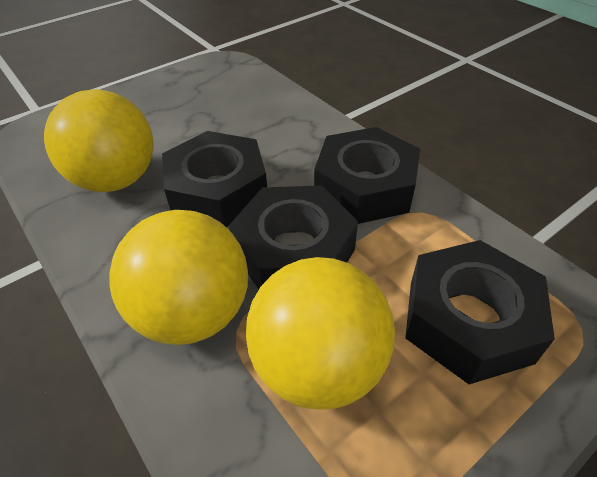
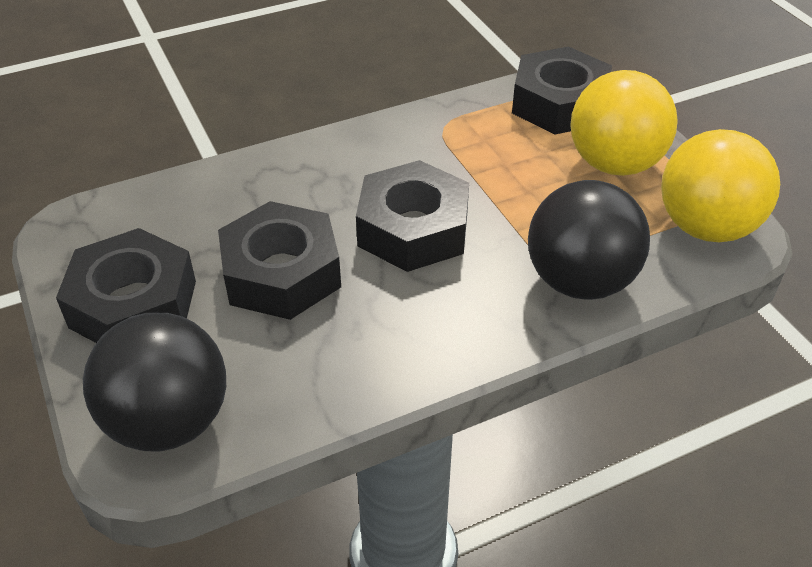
black ball: 0 -> 2
yellow ball: 3 -> 2

